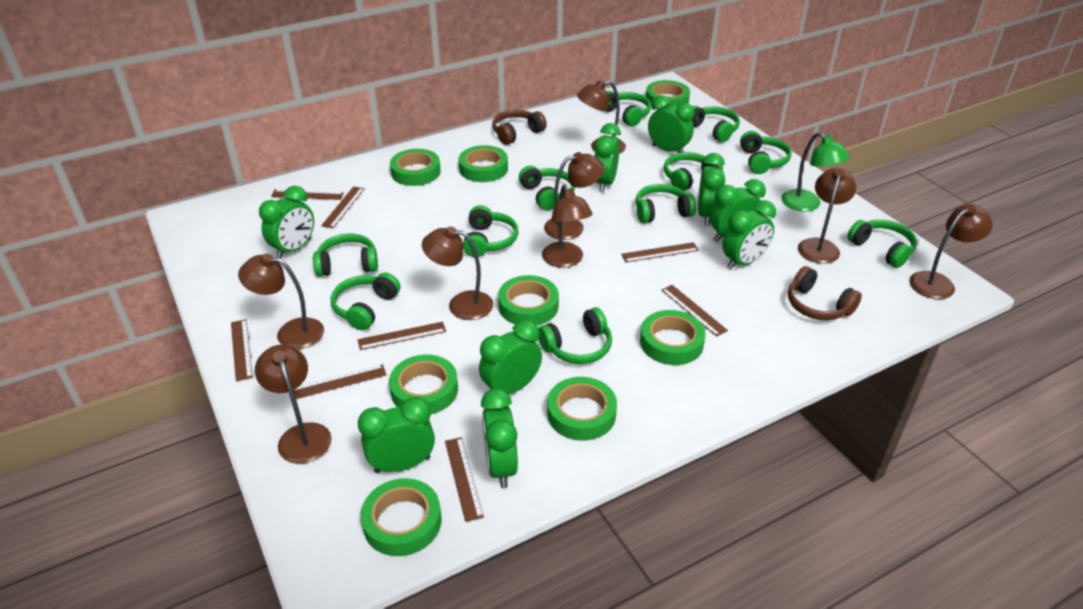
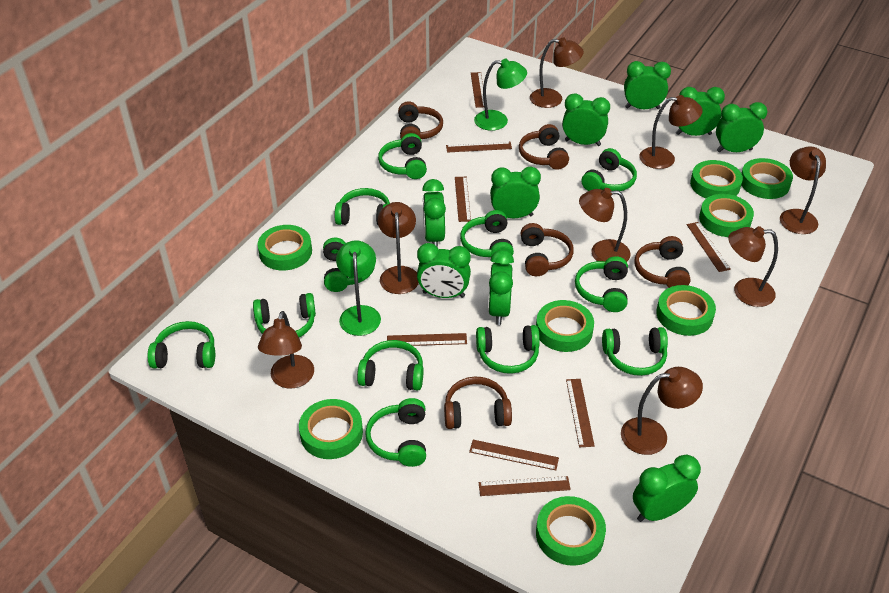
brown headphones: 2 -> 5
green headphones: 11 -> 12
green lamp: 1 -> 2

